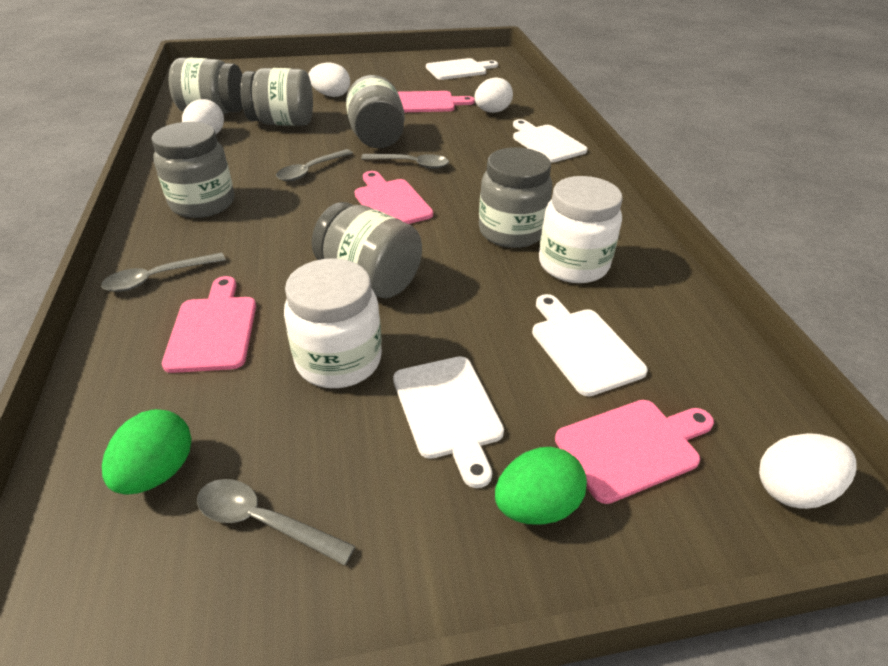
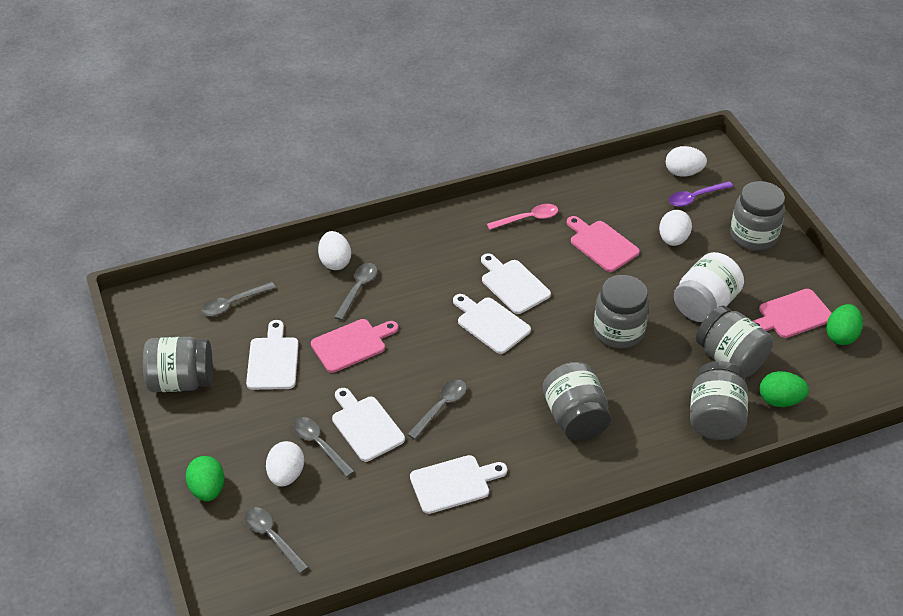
green egg: 2 -> 3
grey spoon: 4 -> 5
pink cutting board: 4 -> 3
pink spoon: 0 -> 1
purple spoon: 0 -> 1
white cutting board: 4 -> 5
white jar: 2 -> 1

